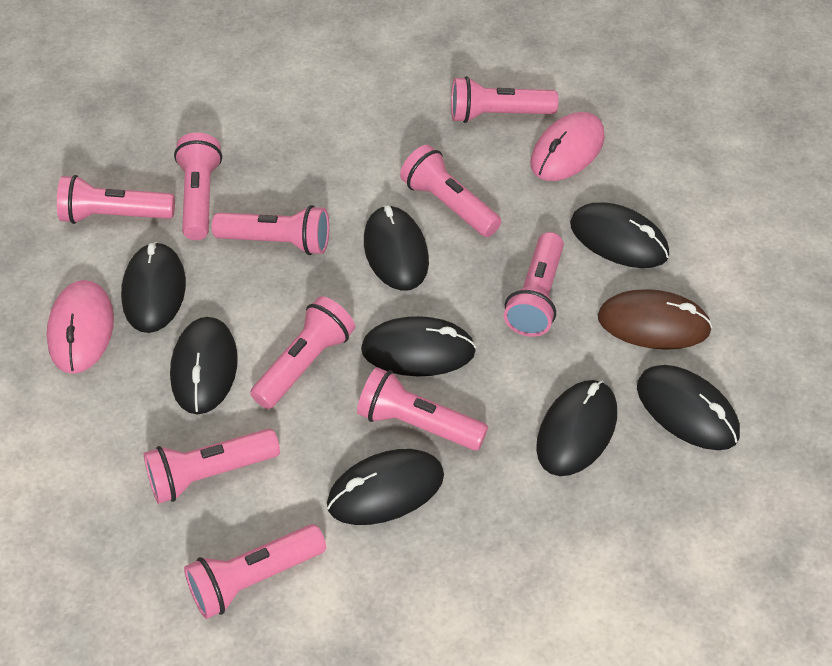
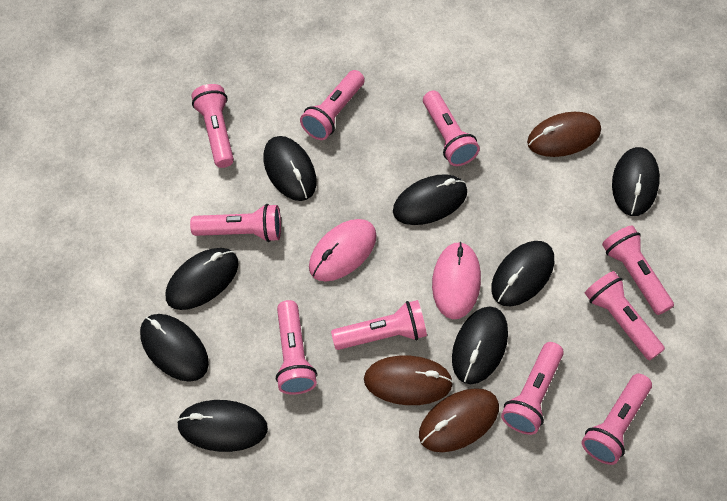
brown mouse: 1 -> 3

